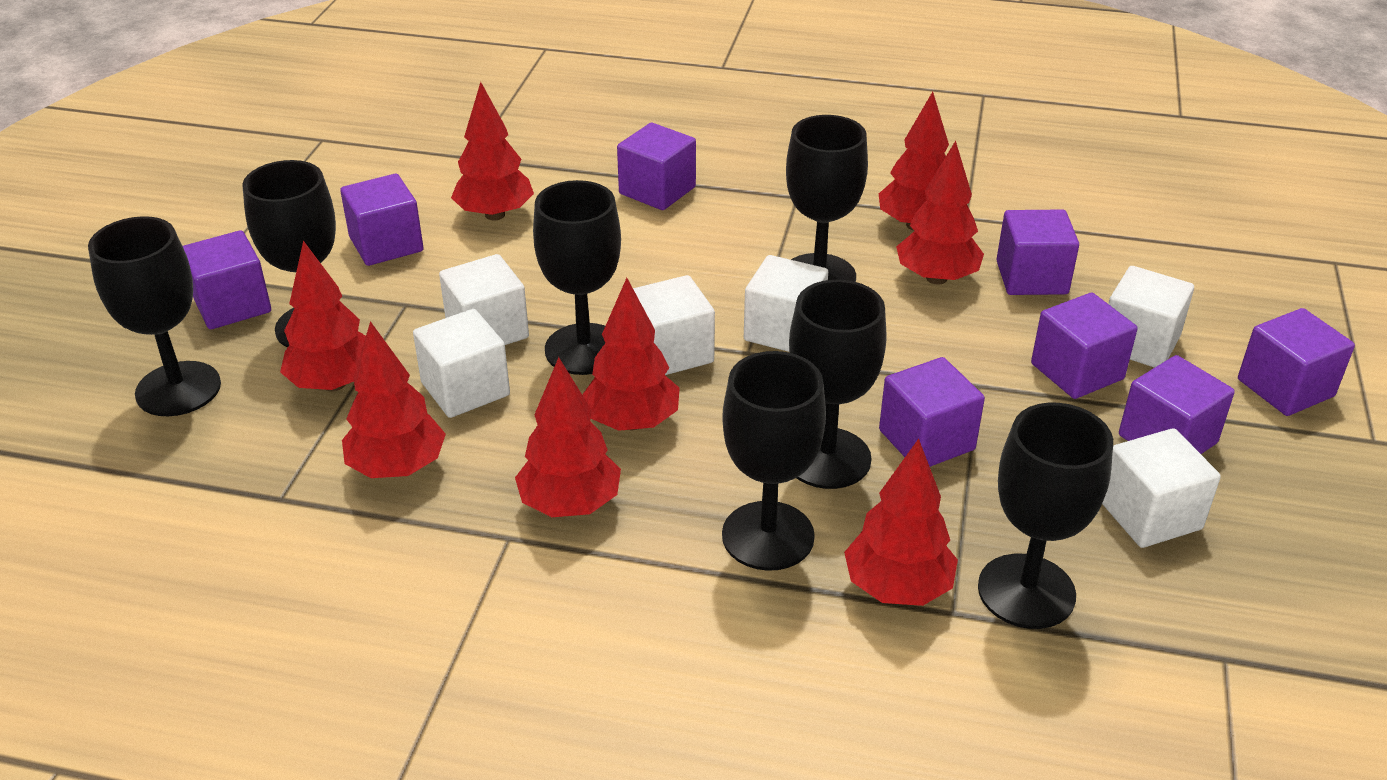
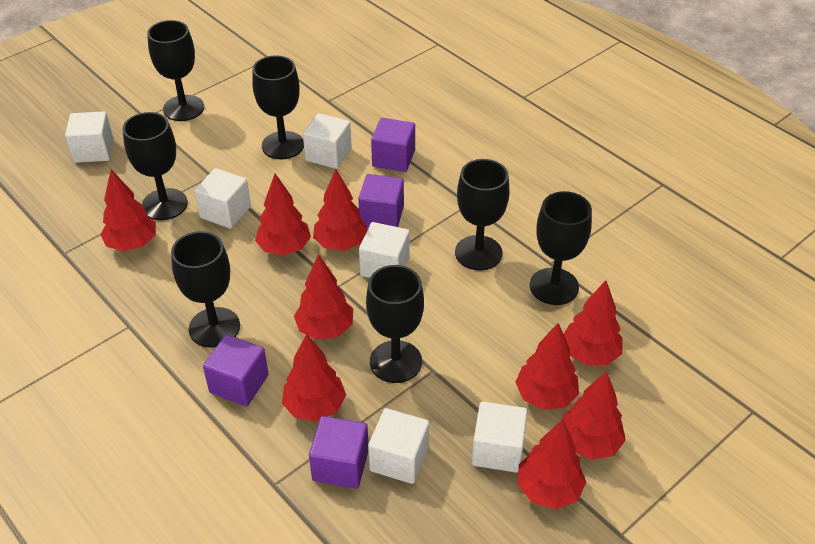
purple cube: 8 -> 4
red tree: 8 -> 9

